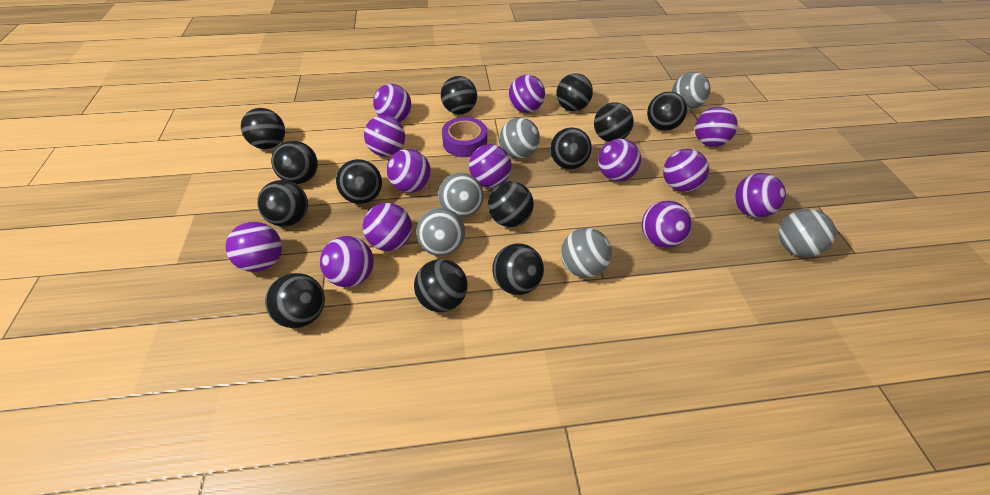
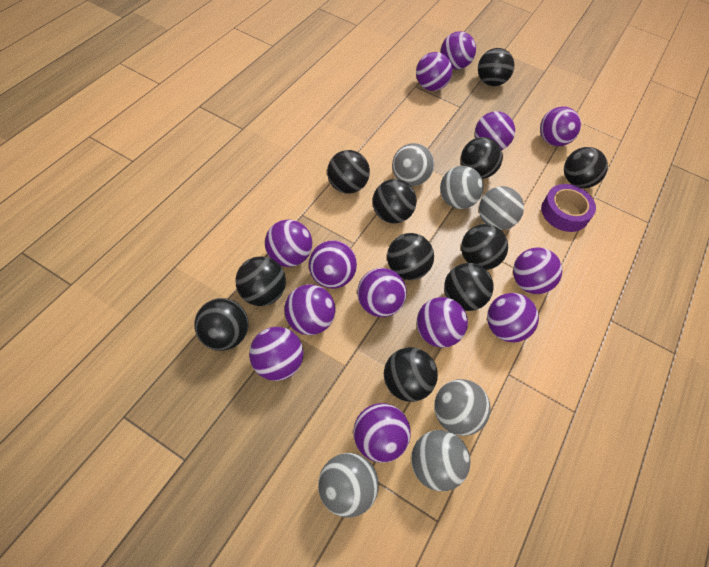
black ball: 13 -> 11

